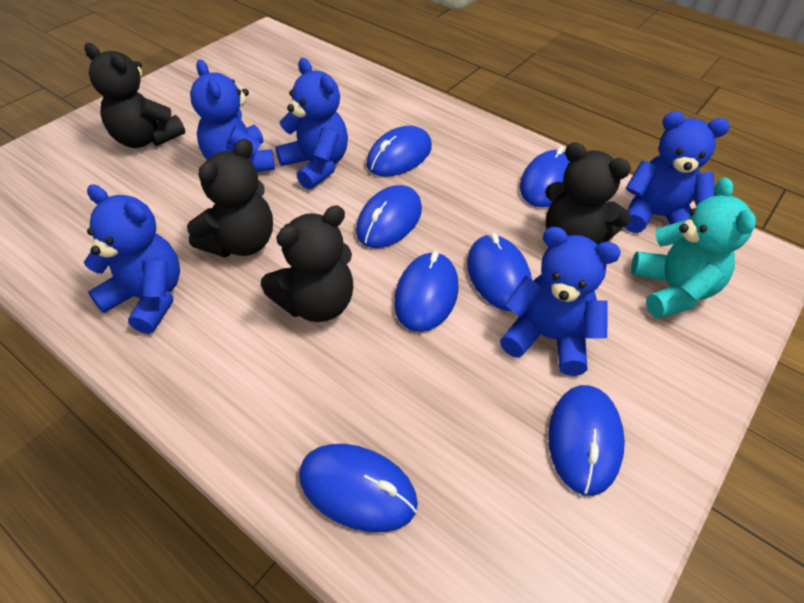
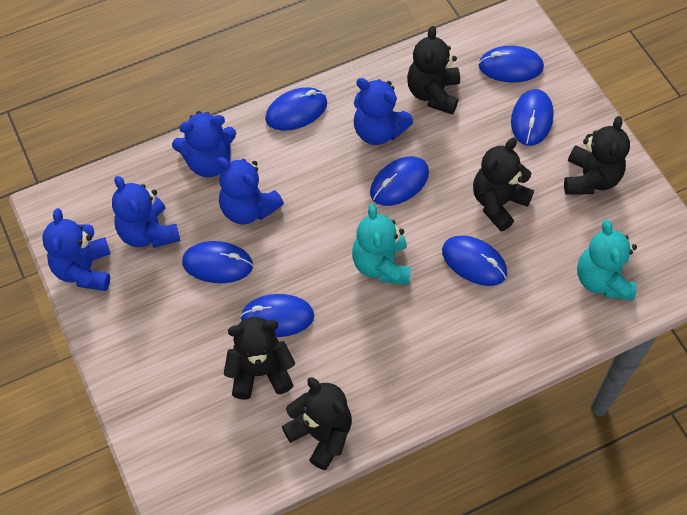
black teddy bear: 4 -> 5
turquoise teddy bear: 1 -> 2

